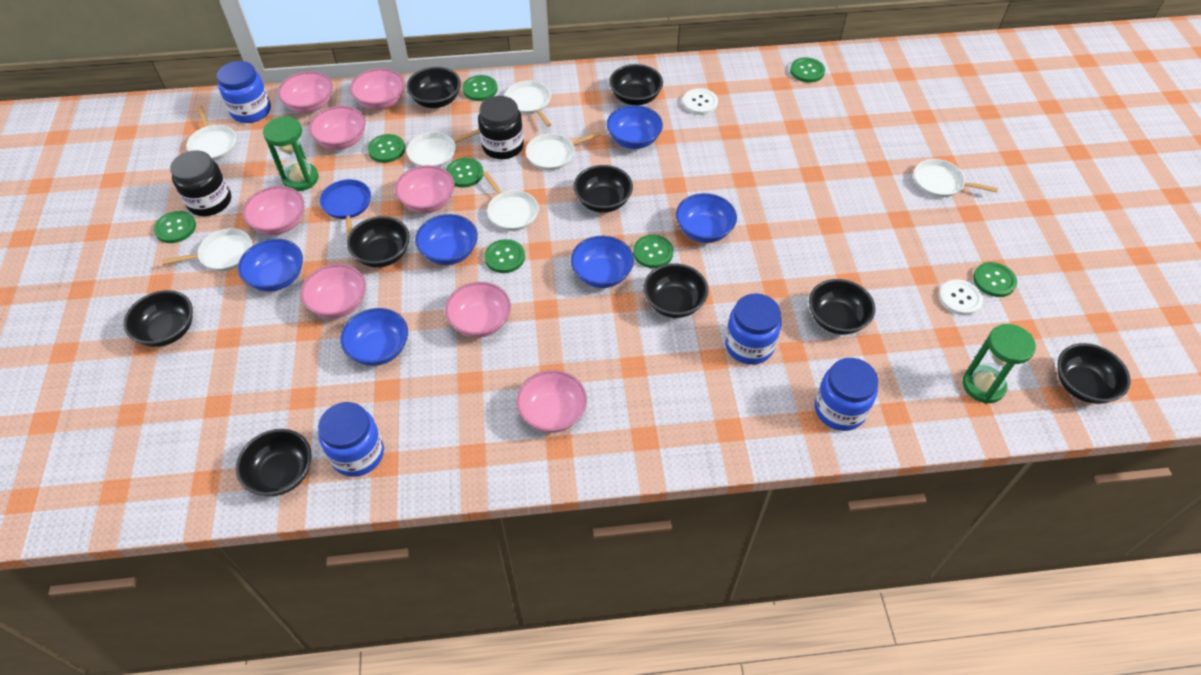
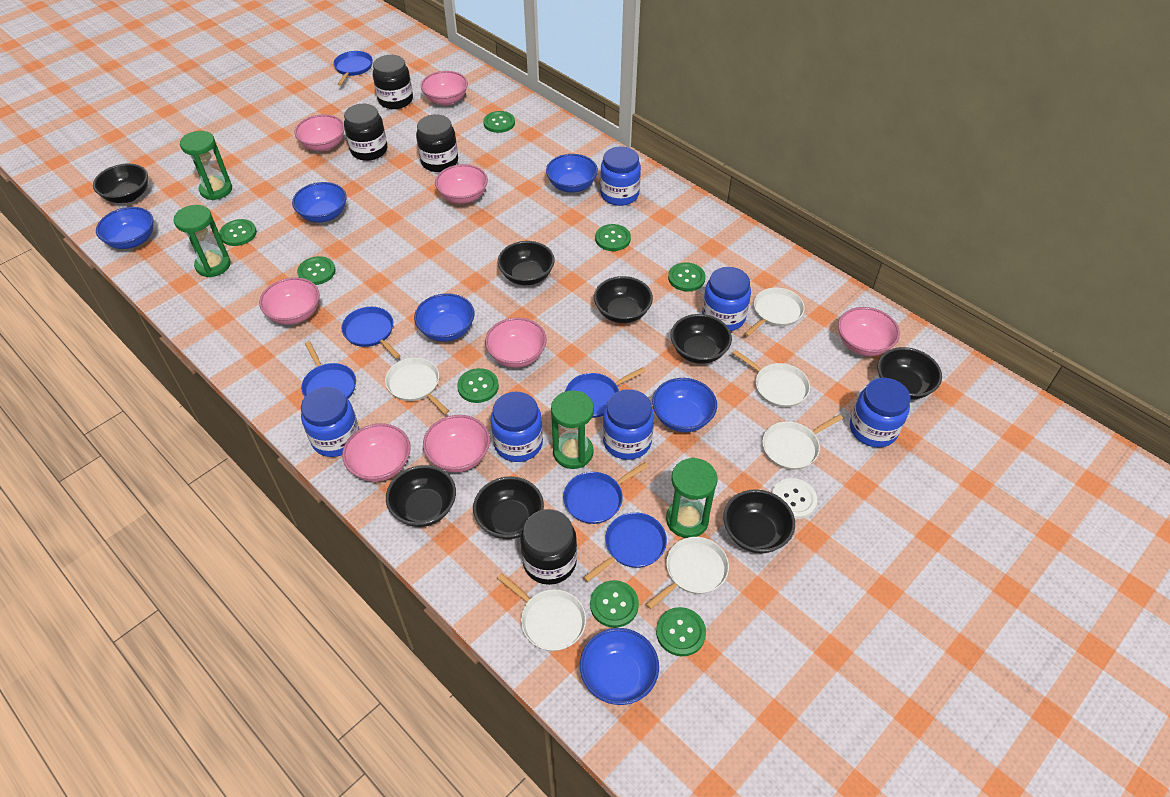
black bowl: 9 -> 8
black jar: 2 -> 4
blue jar: 4 -> 6
blue pan: 1 -> 6
green hourglass: 2 -> 4
white button: 2 -> 1
white pan: 7 -> 6

